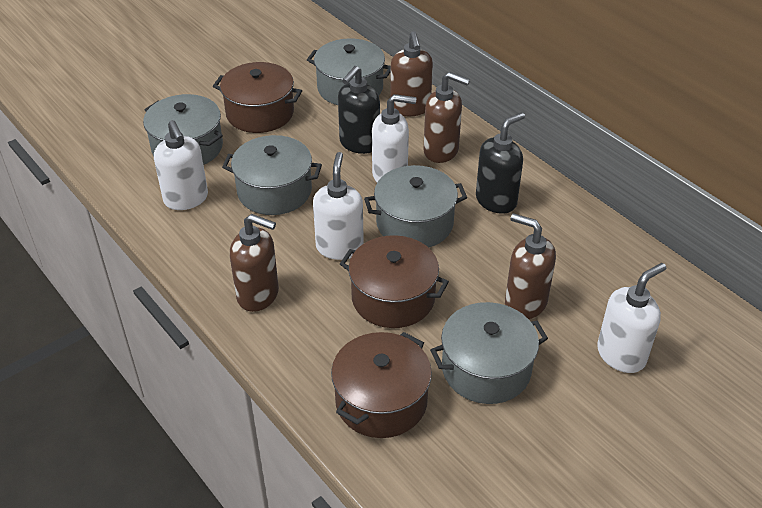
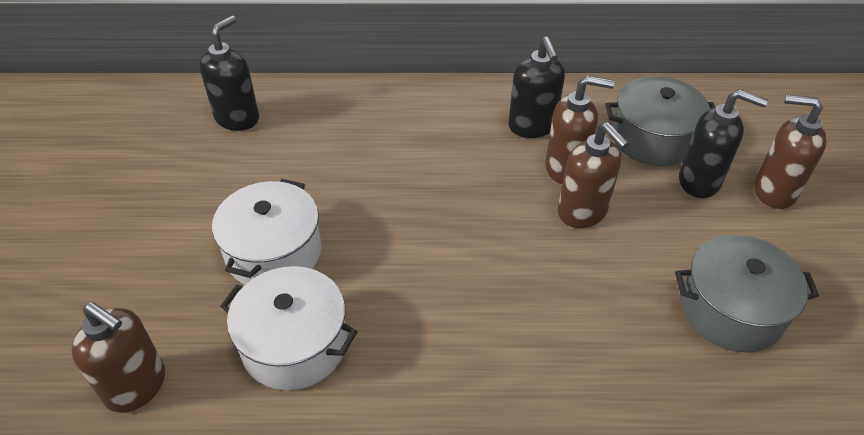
black soap dispenser: 2 -> 3
brown pot: 3 -> 0
grey pot: 5 -> 2
white pot: 0 -> 2
white soap dispenser: 4 -> 0

